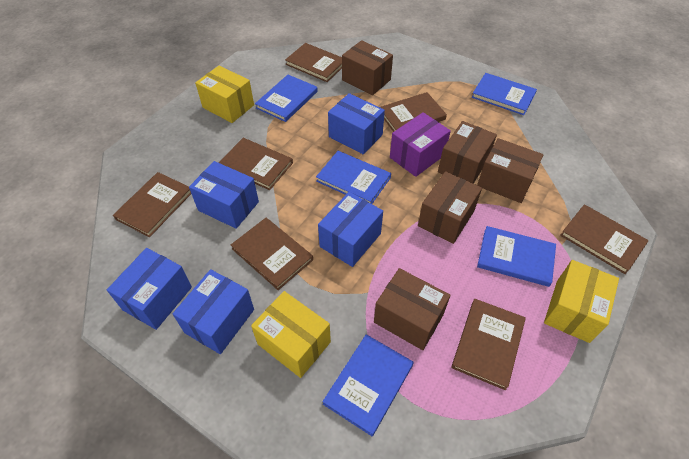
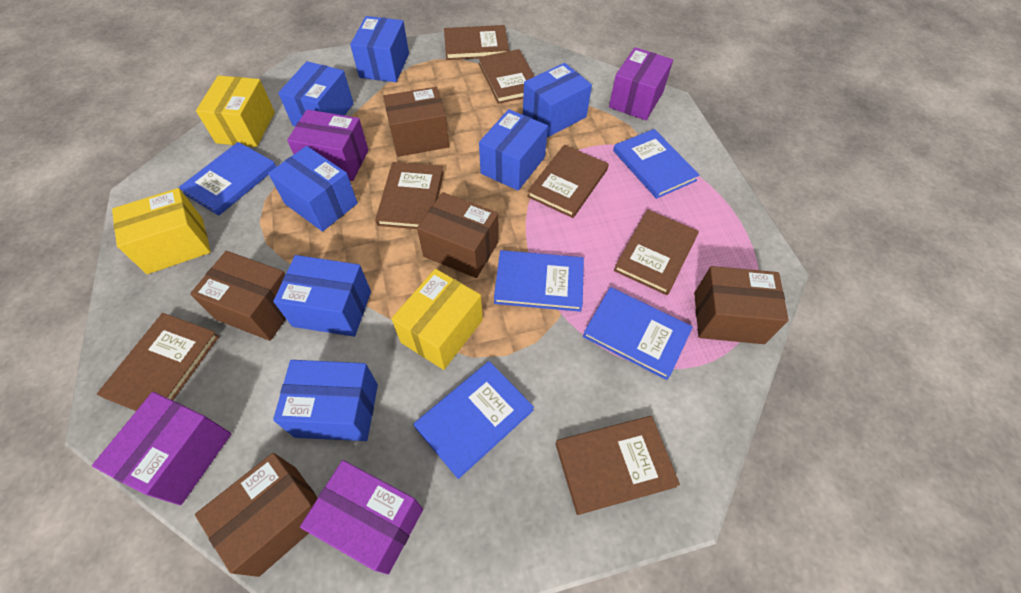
blue box: 5 -> 7
purple box: 1 -> 4

